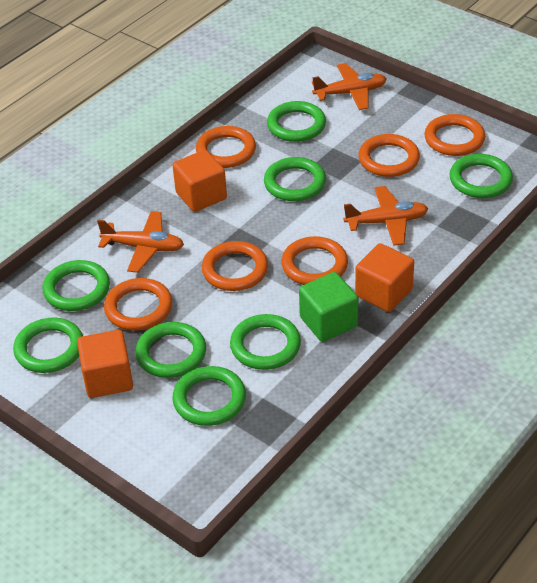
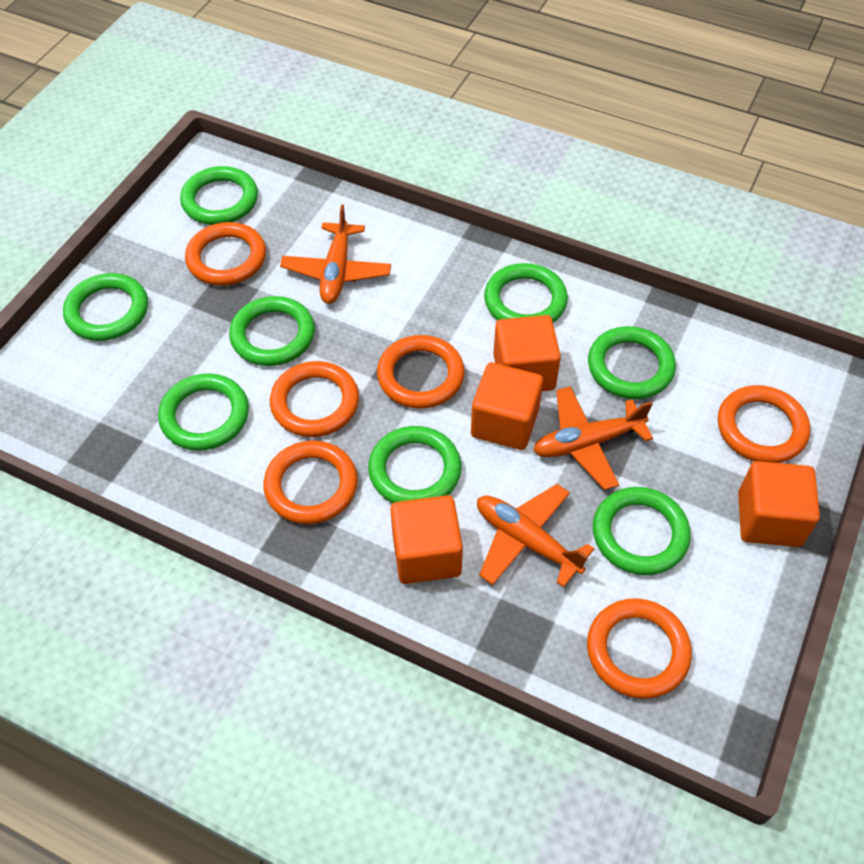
green cube: 1 -> 0
orange cube: 3 -> 4

